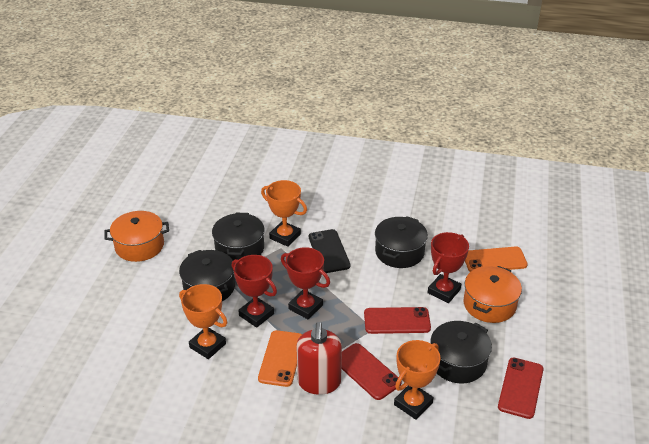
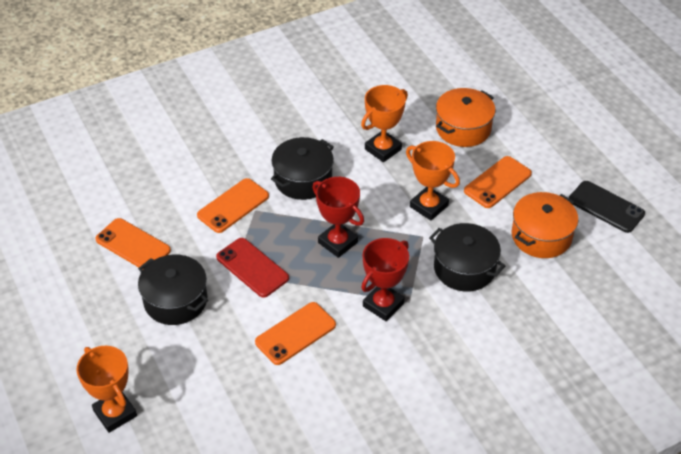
black pot: 4 -> 3
orange phone: 2 -> 4
red phone: 3 -> 1
red soap dispenser: 1 -> 0
red trophy: 3 -> 2

